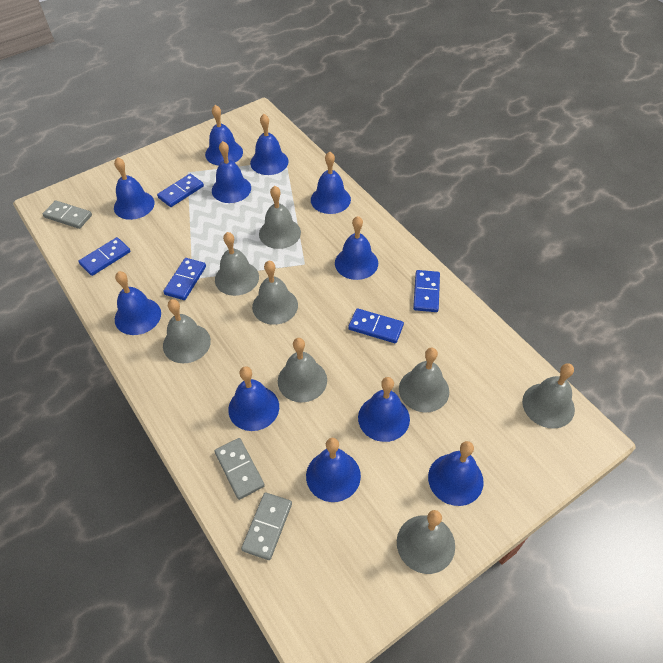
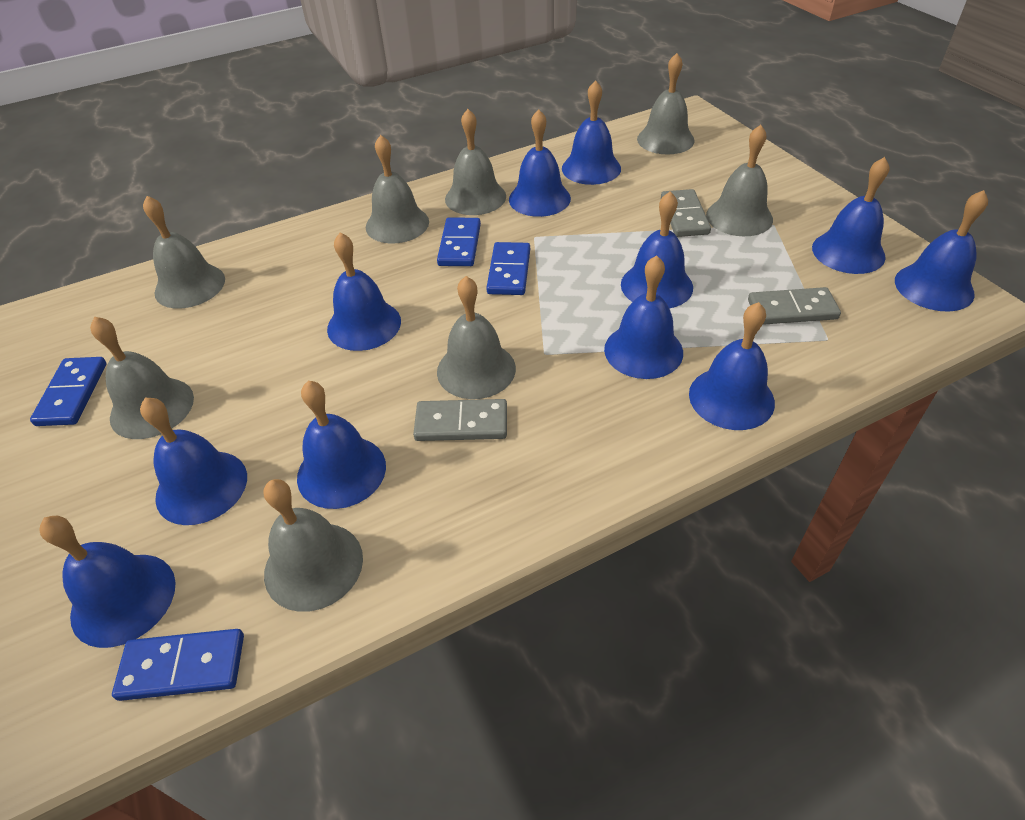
blue domino: 5 -> 4

